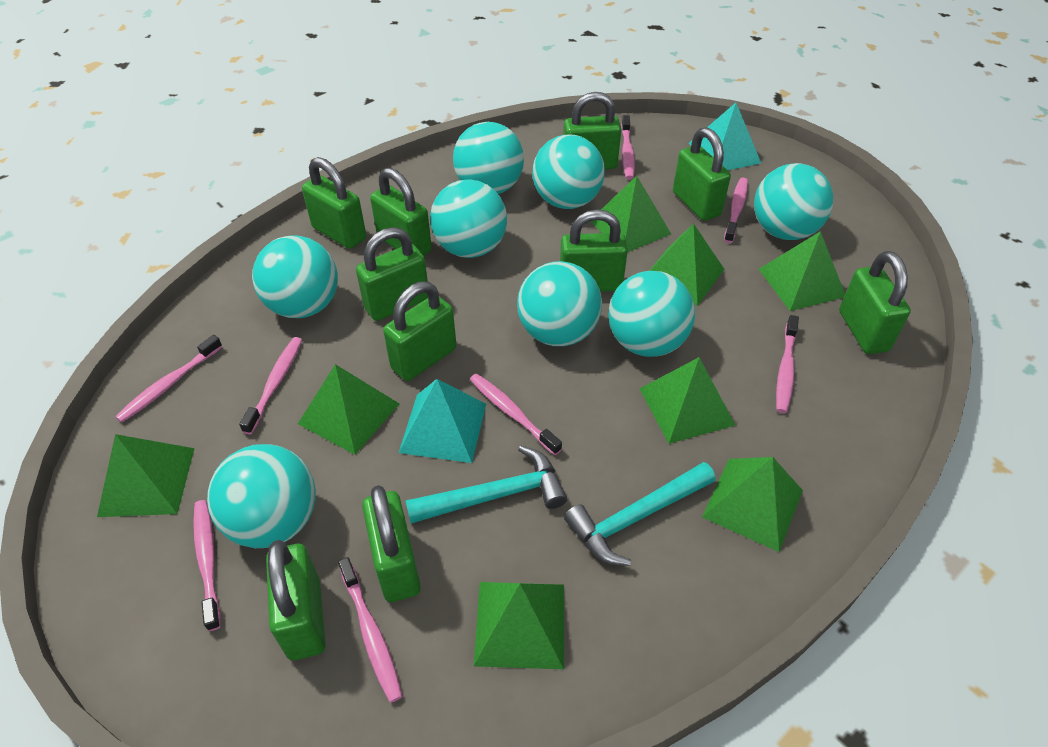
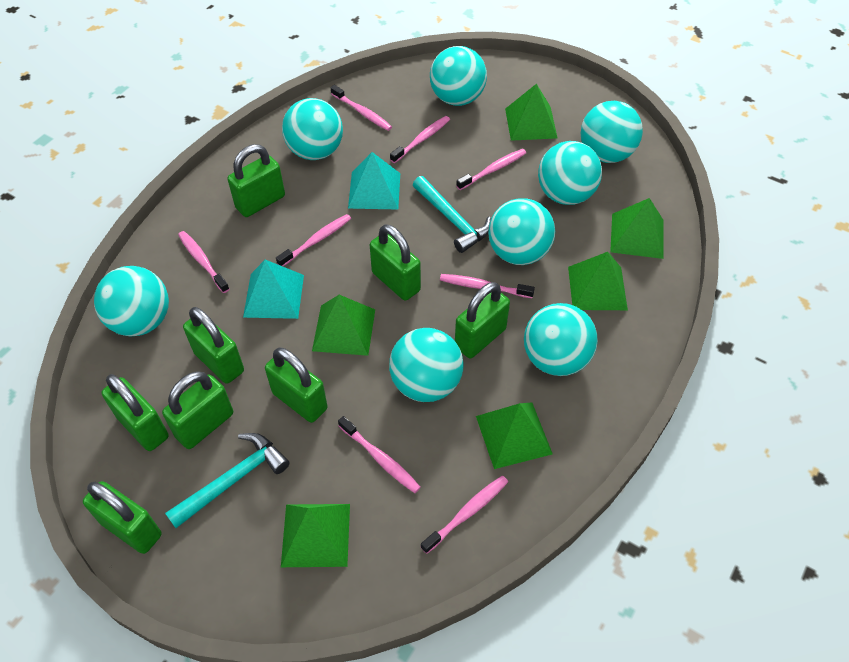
green padlock: 10 -> 8
green pyramid: 8 -> 6

